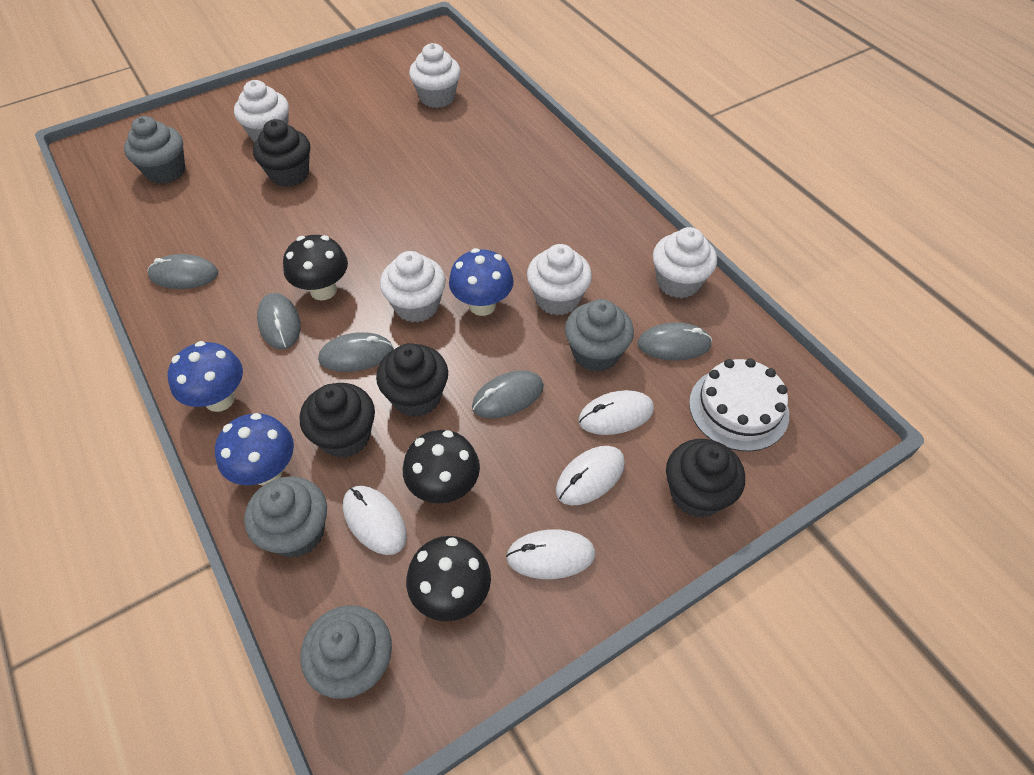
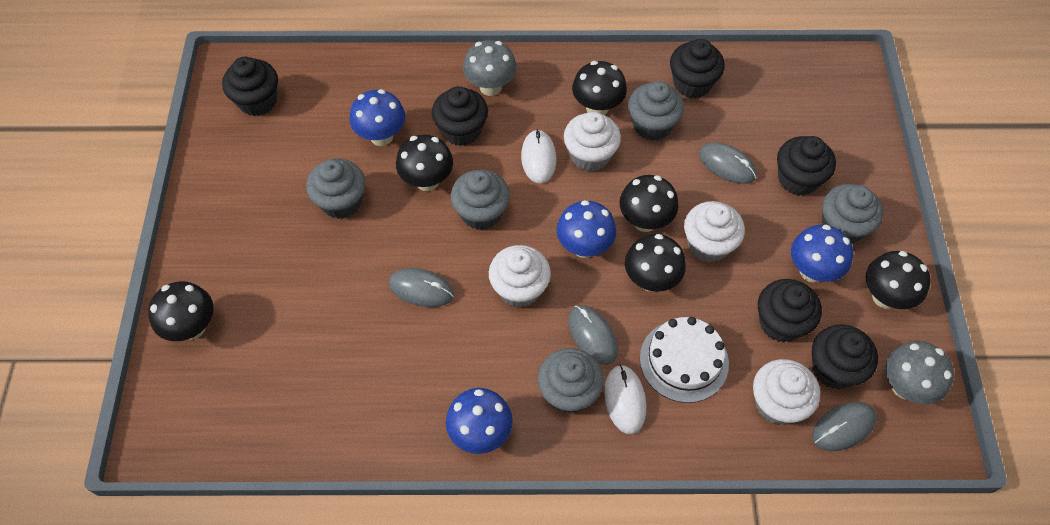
black cupcake: 4 -> 6
black mushroom: 3 -> 6
blue mushroom: 3 -> 4
grey cupcake: 4 -> 5
grey mouse: 5 -> 4
grey mushroom: 0 -> 2
white cupcake: 5 -> 4
white mouse: 4 -> 2

